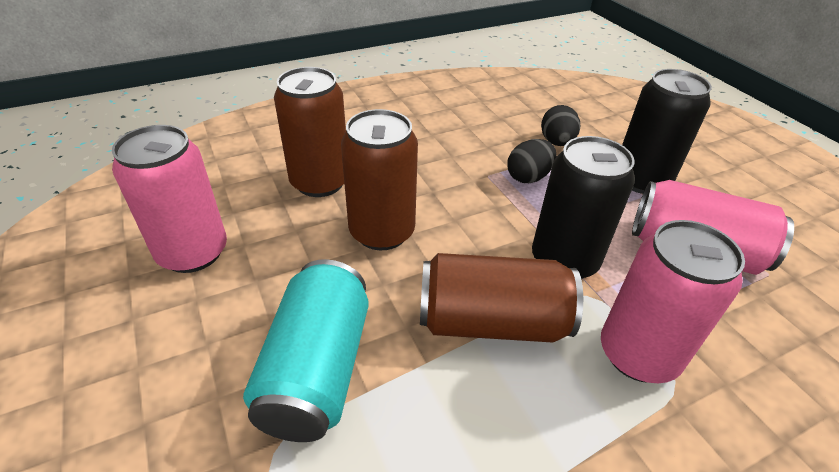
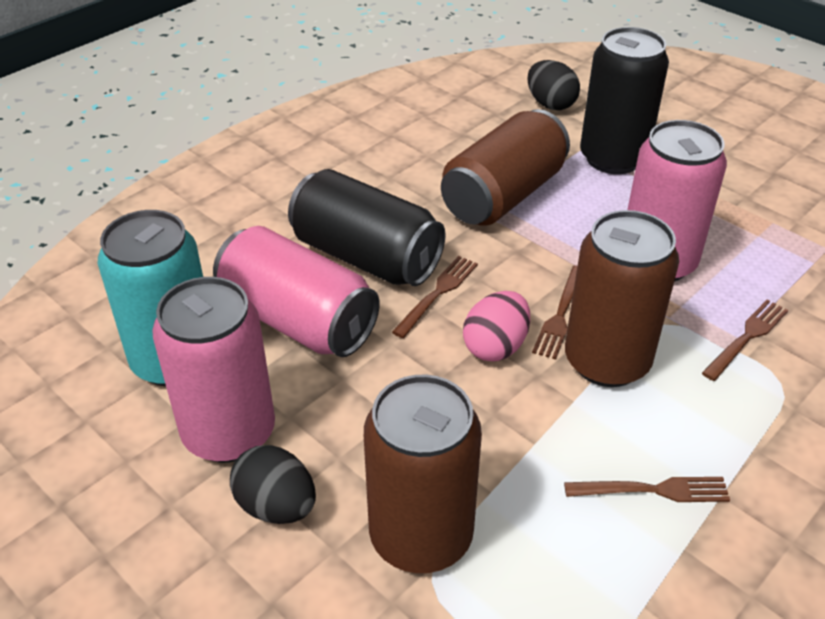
brown fork: 0 -> 4
pink egg: 0 -> 1

